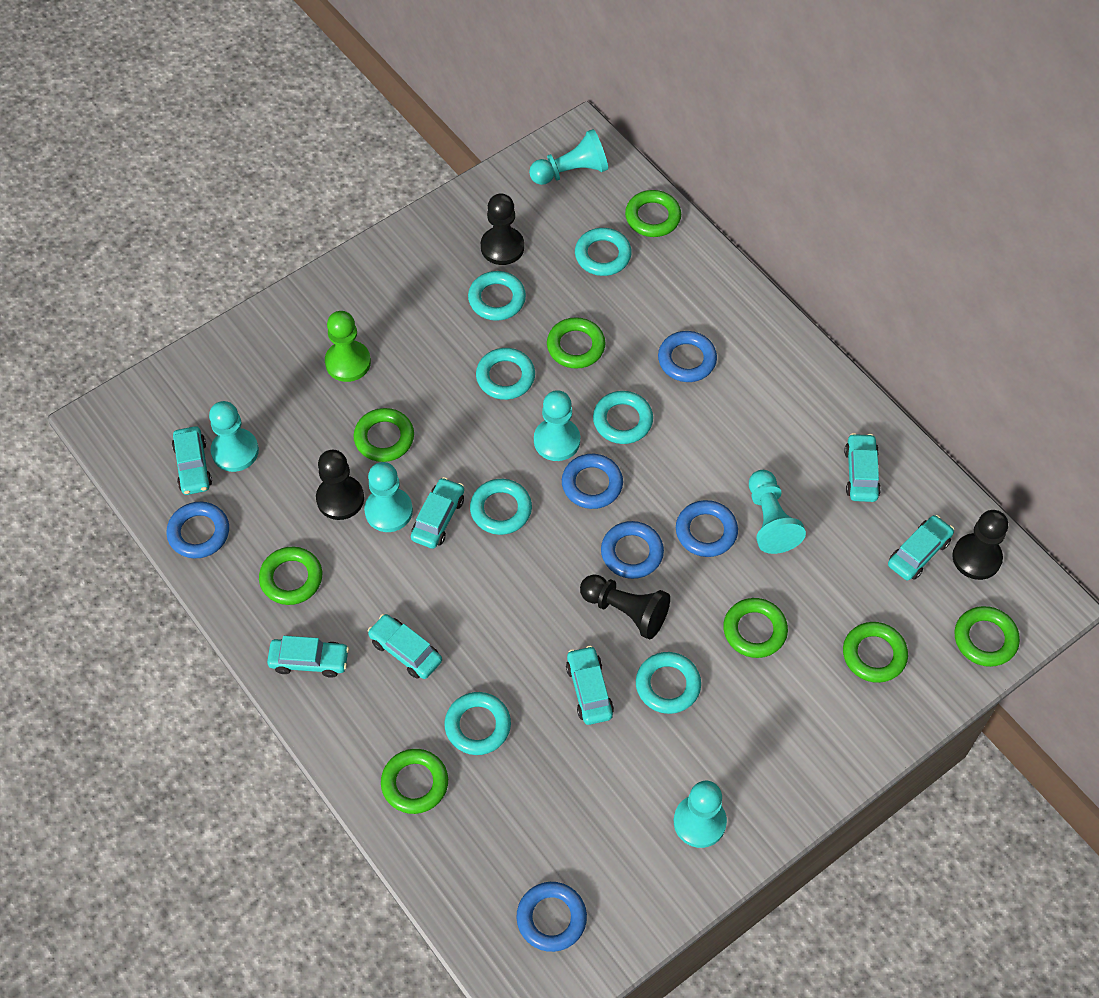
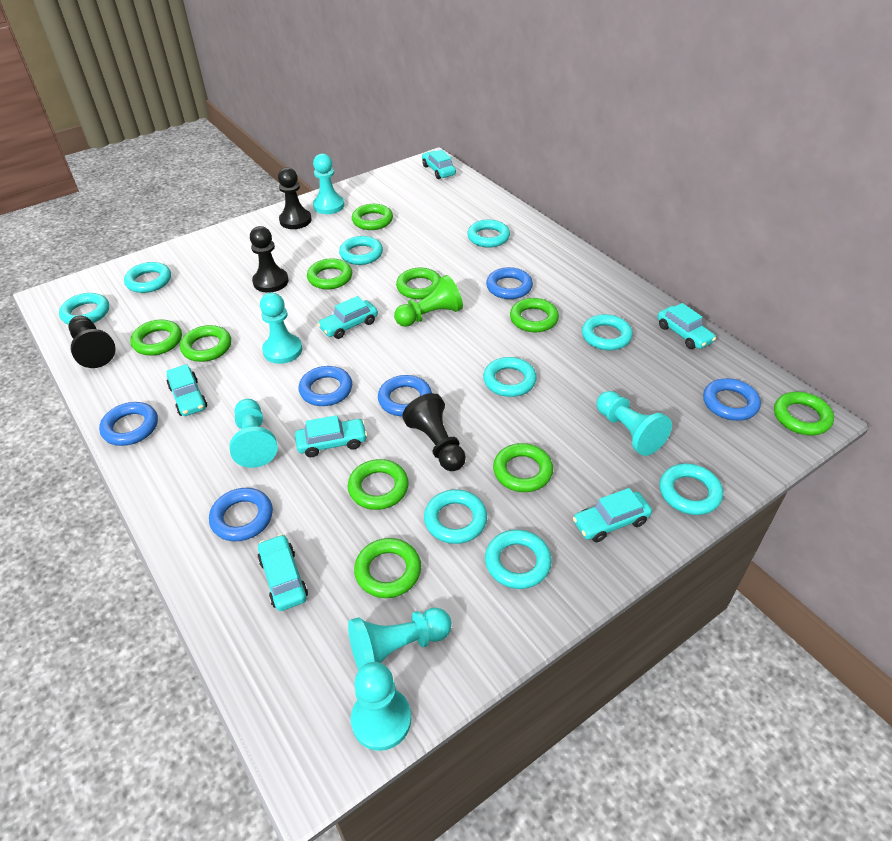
green ring: 8 -> 10
turquoise ring: 7 -> 9

